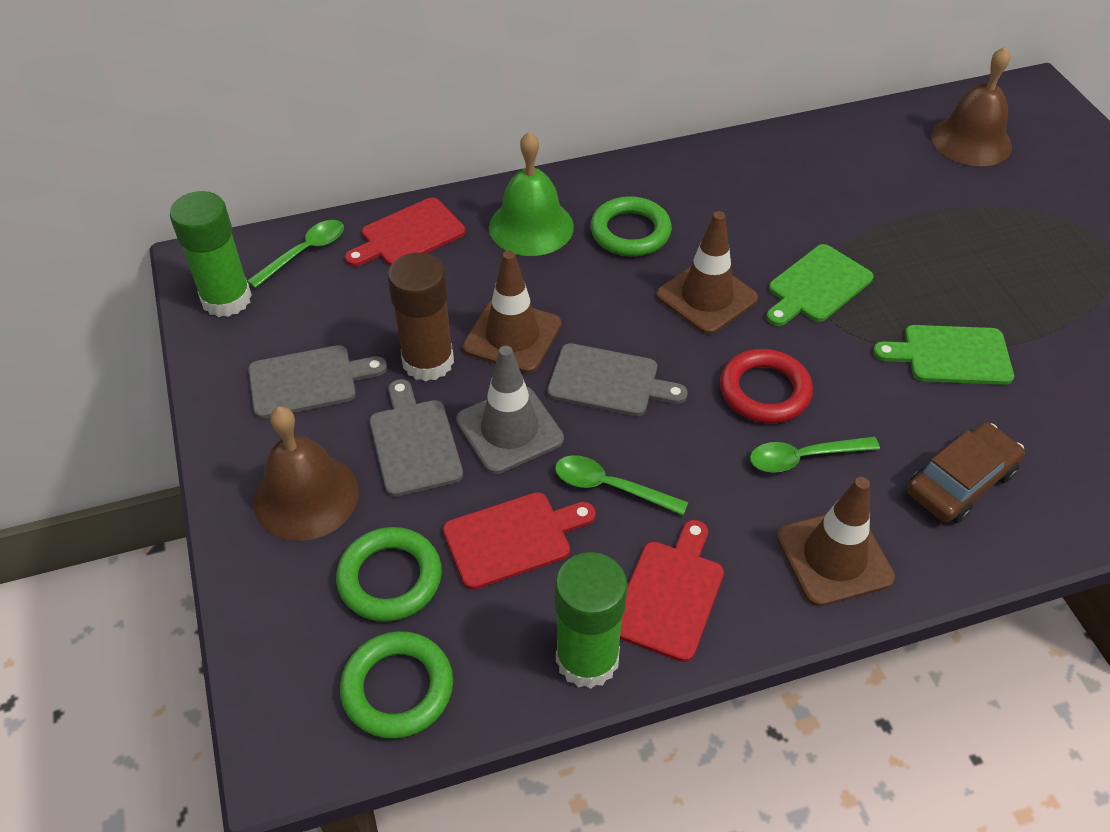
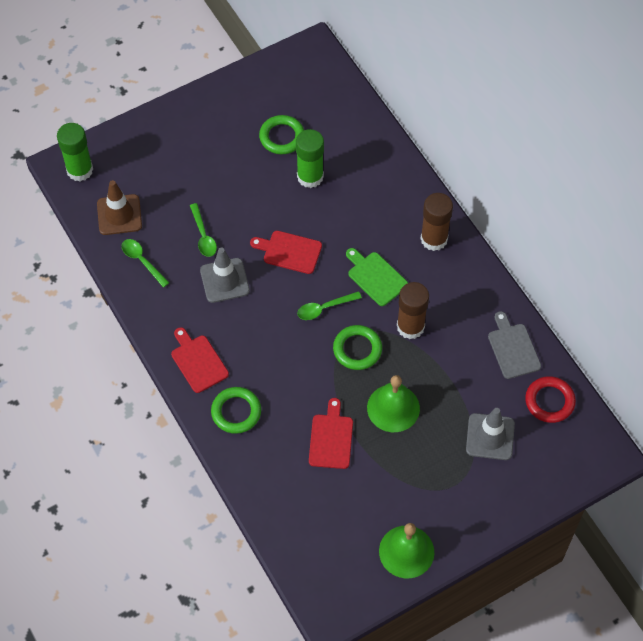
brown bell: 2 -> 0
brown car: 1 -> 0
brown glue stick: 1 -> 2
brown traffic cone: 3 -> 1
green bell: 1 -> 2
green cutting board: 2 -> 1
grey cutting board: 3 -> 1
grey traffic cone: 1 -> 2

